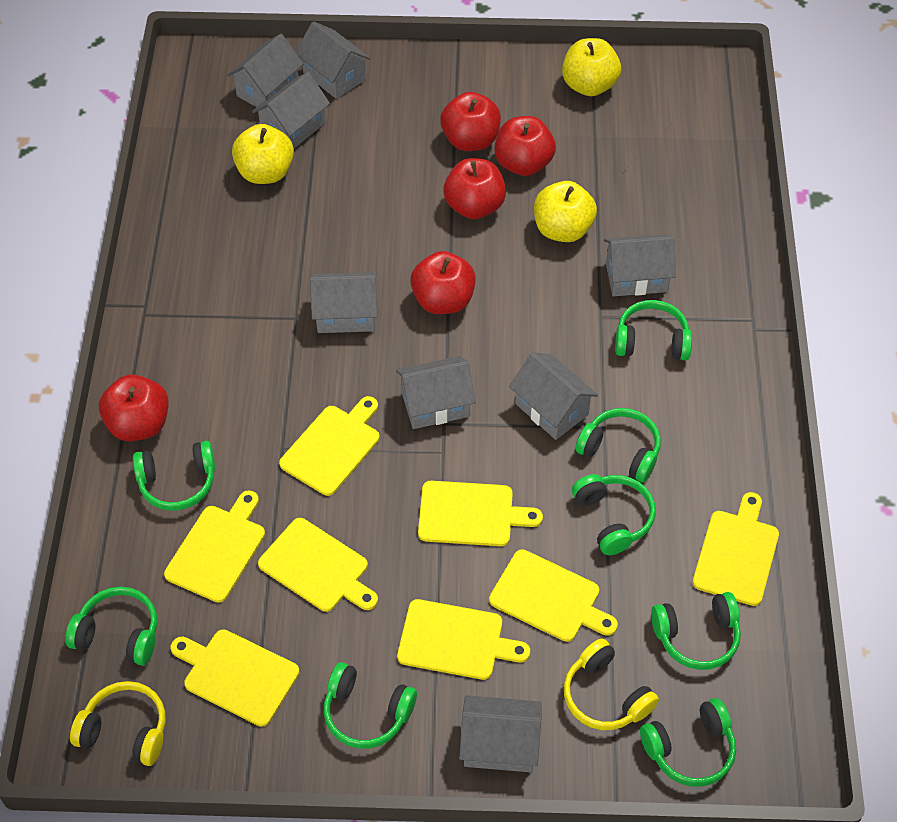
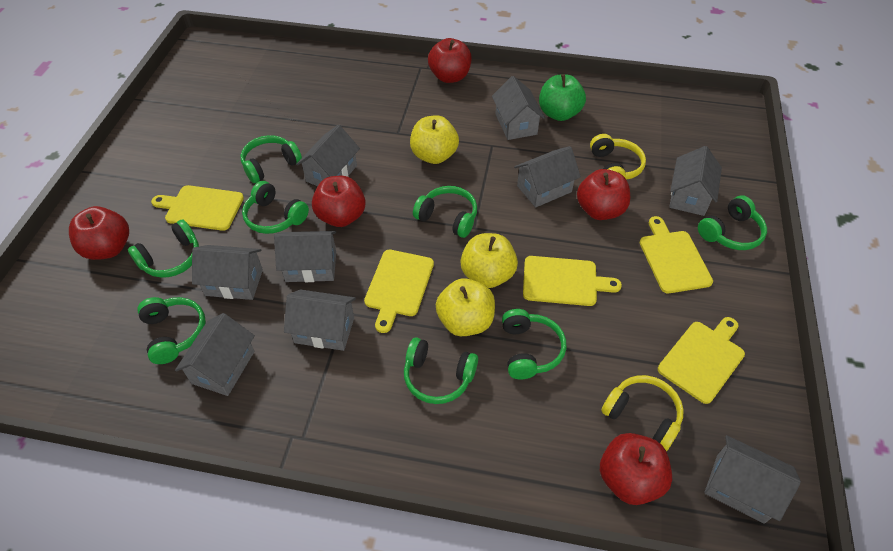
green apple: 0 -> 1
grey house: 8 -> 9
yellow cutting board: 8 -> 5

